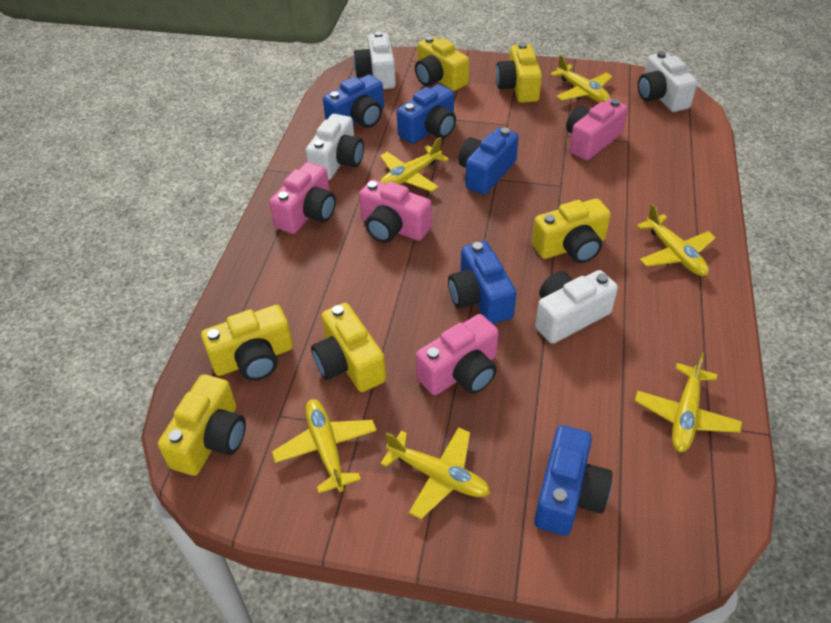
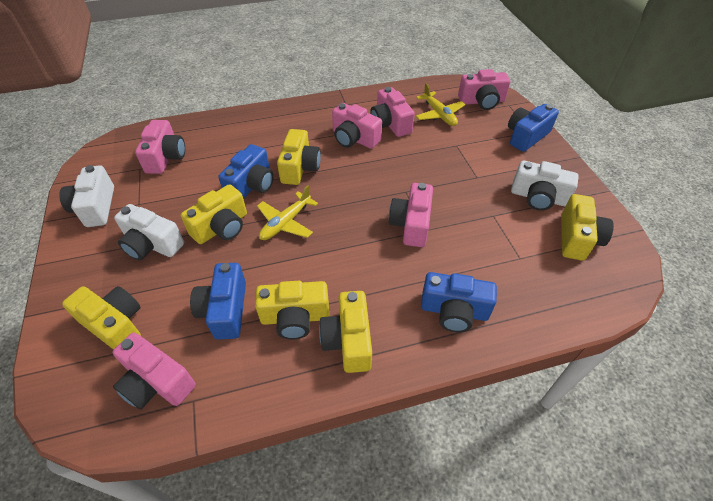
blue camera: 5 -> 4
pink camera: 4 -> 6
white camera: 4 -> 3
yellow plane: 6 -> 2

